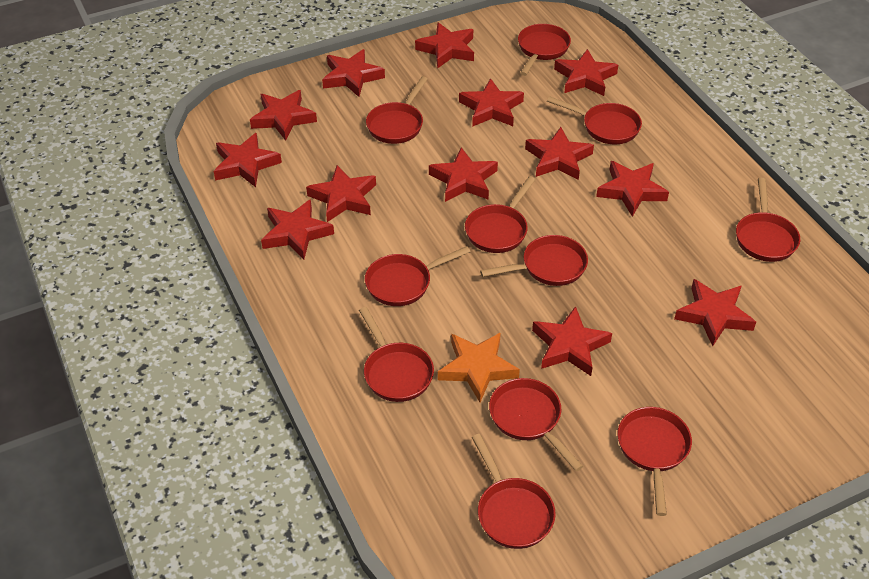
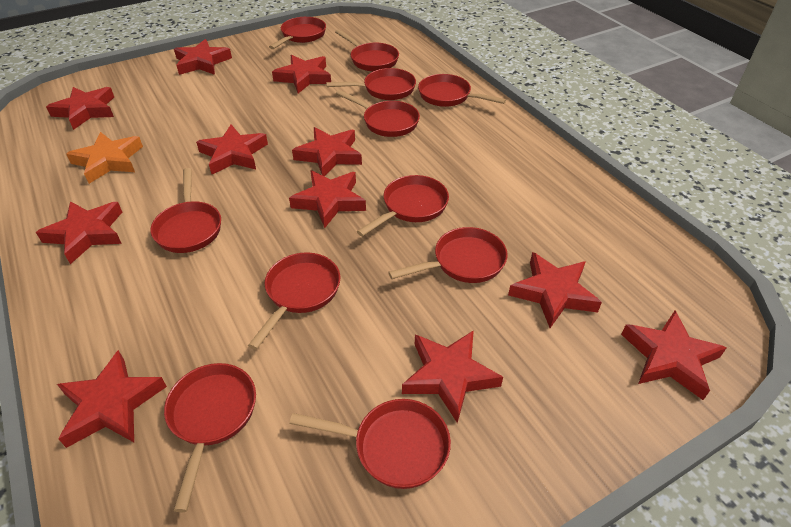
red star: 13 -> 11

